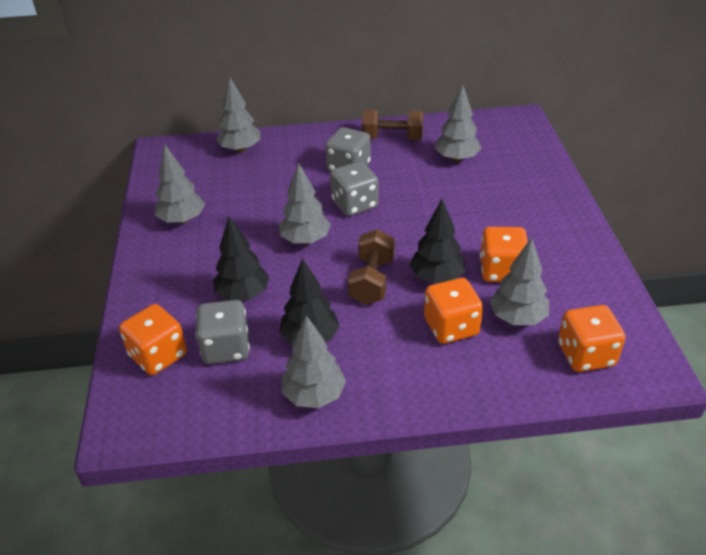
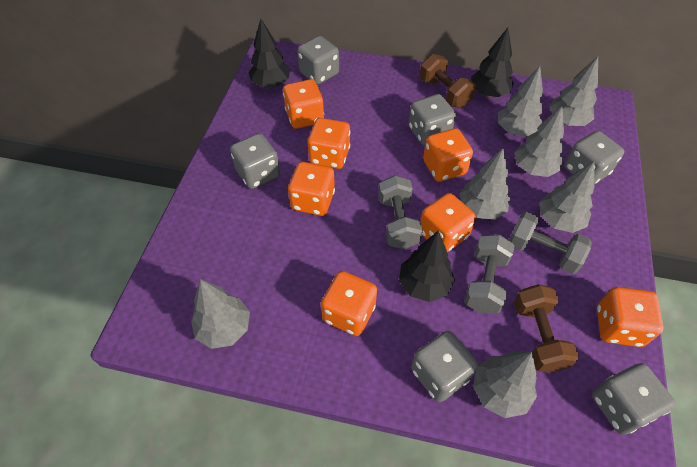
grey dice: 3 -> 6
grey dumbbell: 0 -> 3
grey tree: 6 -> 7
orange dice: 4 -> 7

